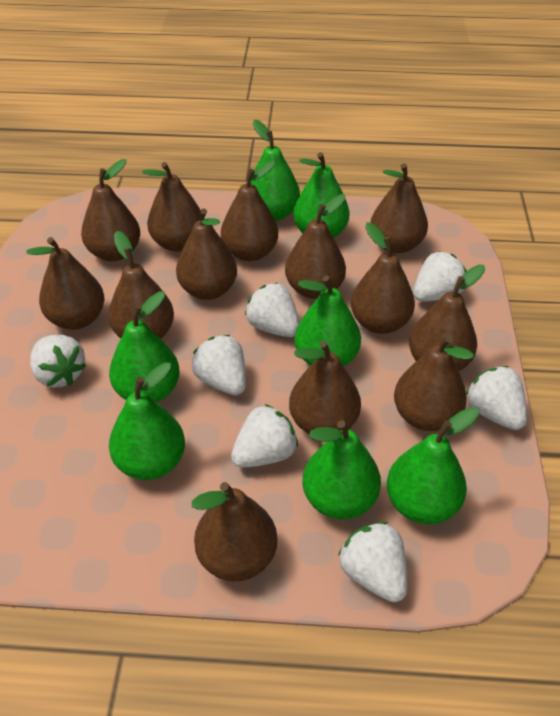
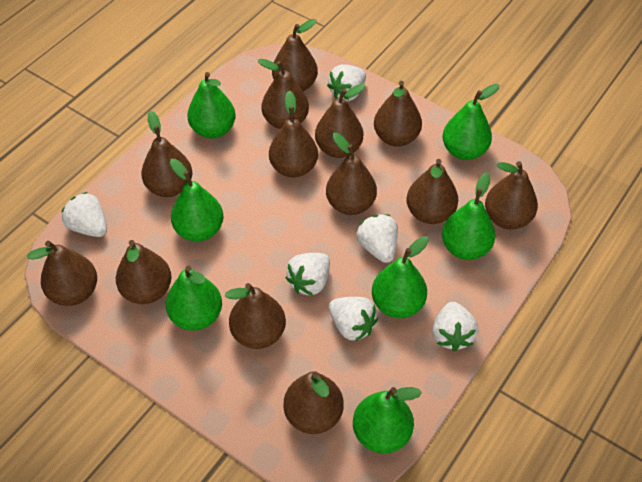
white strawberry: 7 -> 6

